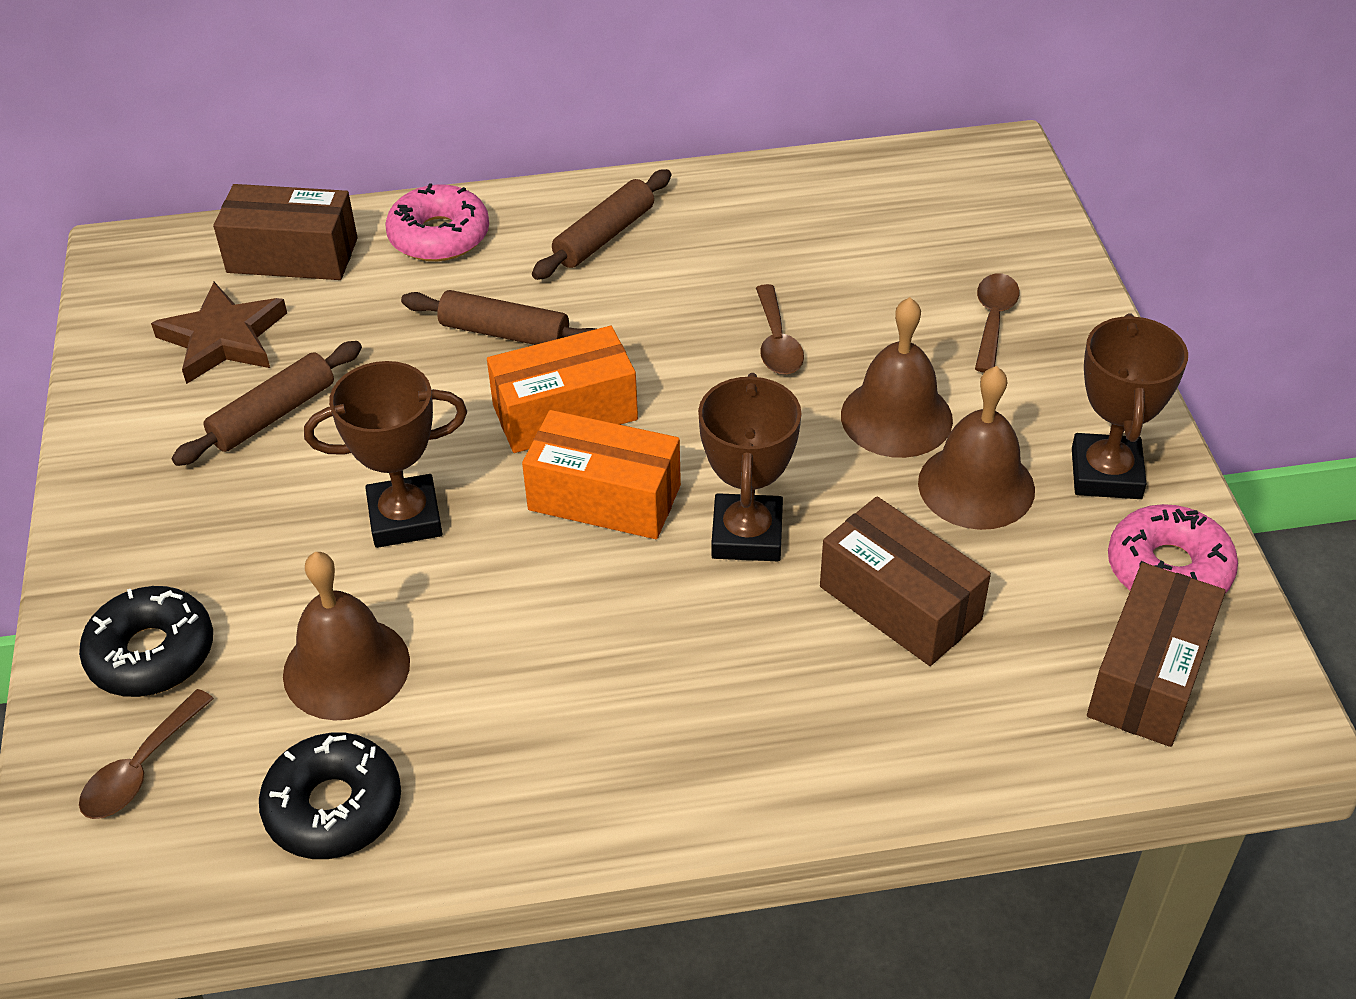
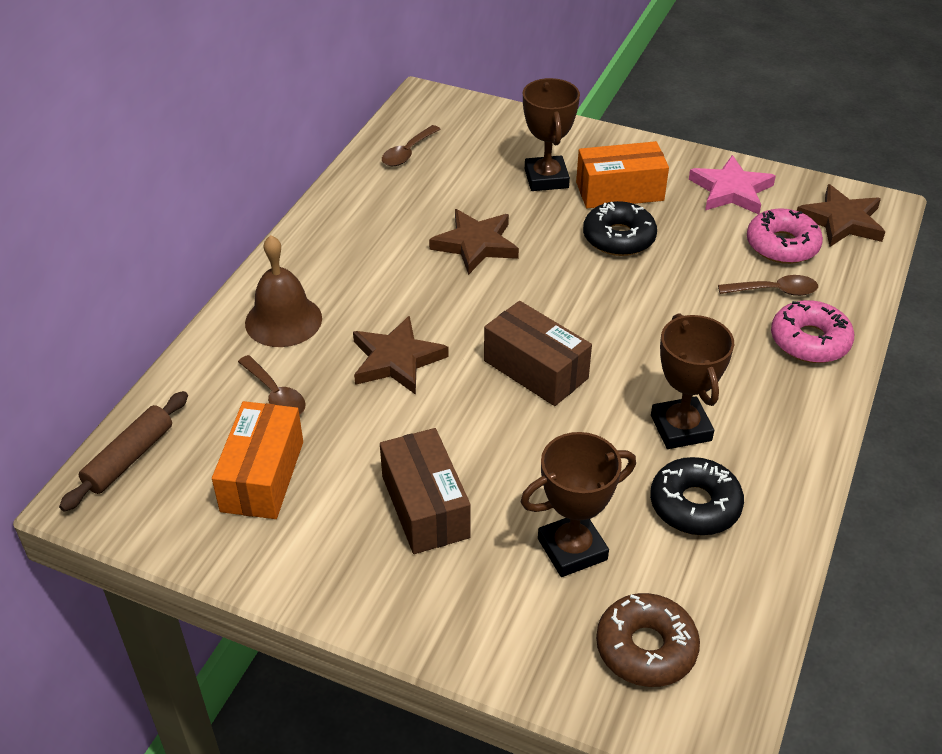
brown bell: 3 -> 1
brown box: 3 -> 2
brown donut: 0 -> 1
brown rolling pin: 3 -> 1
brown star: 1 -> 3
pink star: 0 -> 1

